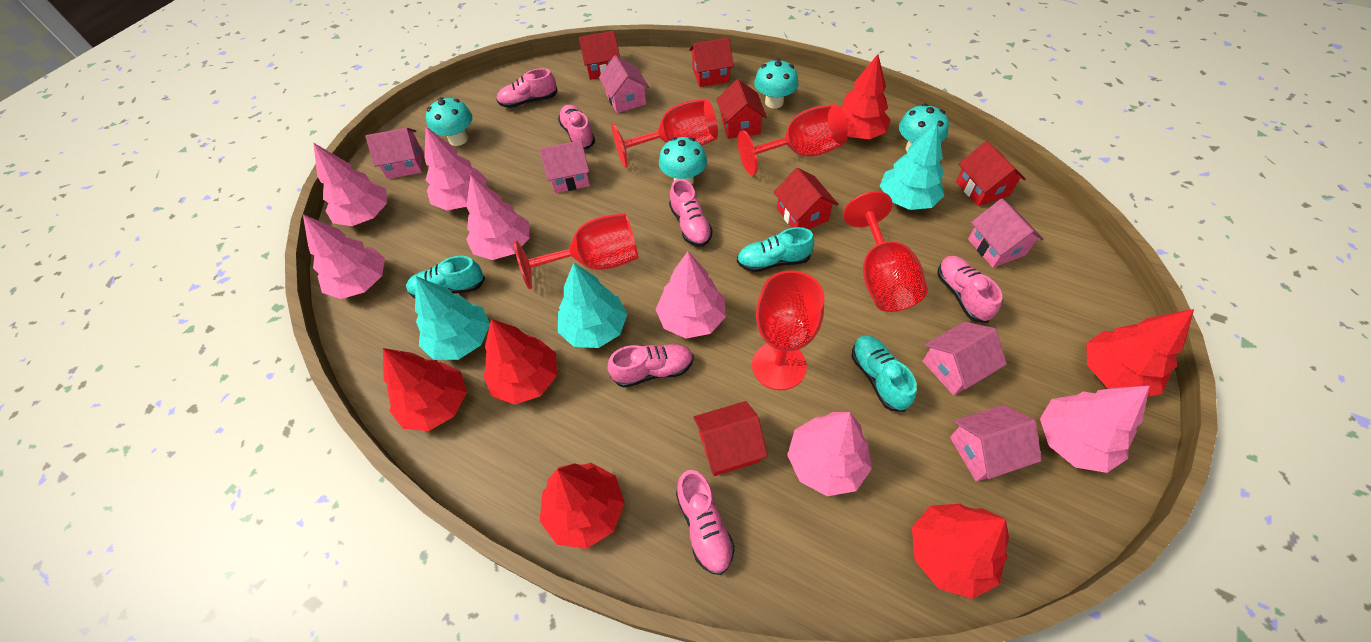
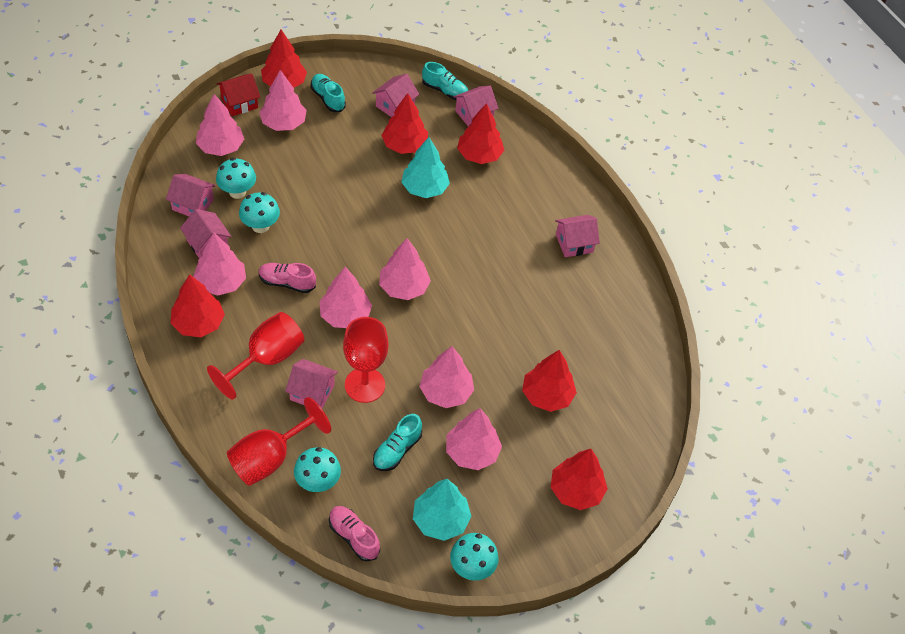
pink shoe: 6 -> 2
red goblet: 5 -> 3
red house: 6 -> 1
turquoise tree: 3 -> 2

